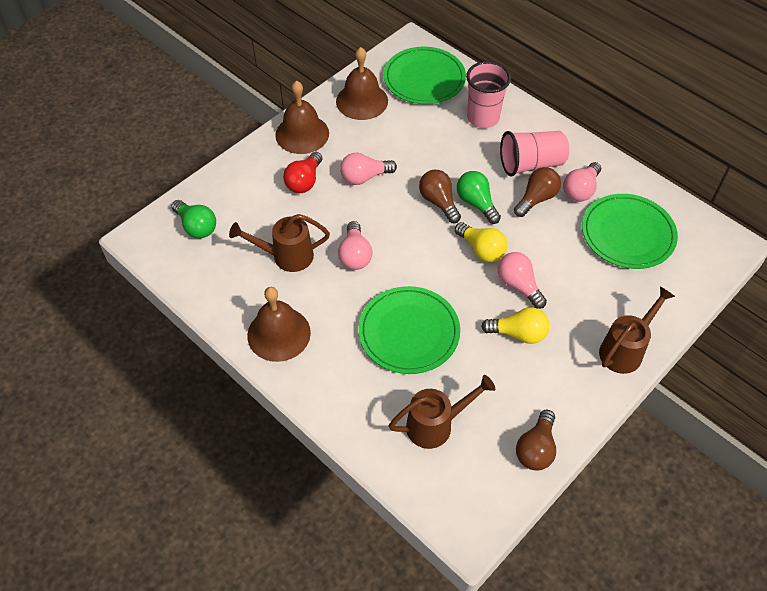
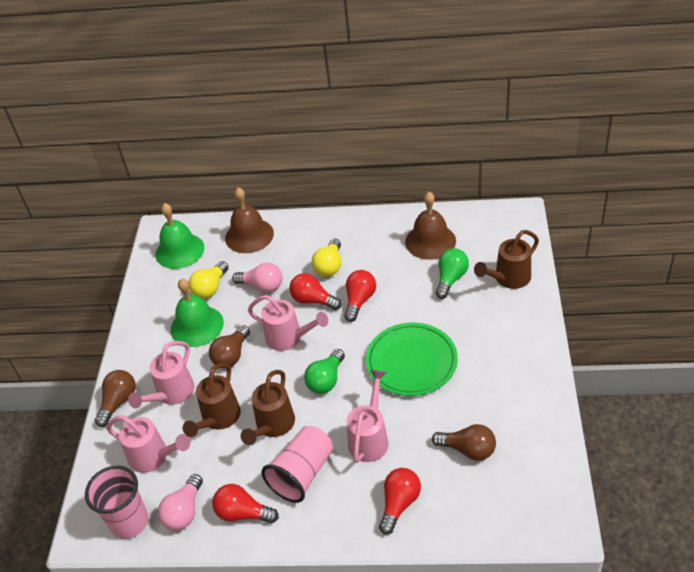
brown bell: 3 -> 2
green bell: 0 -> 2
green plate: 3 -> 1
pink light bulb: 4 -> 2
pink watering can: 0 -> 4
red light bulb: 1 -> 4

